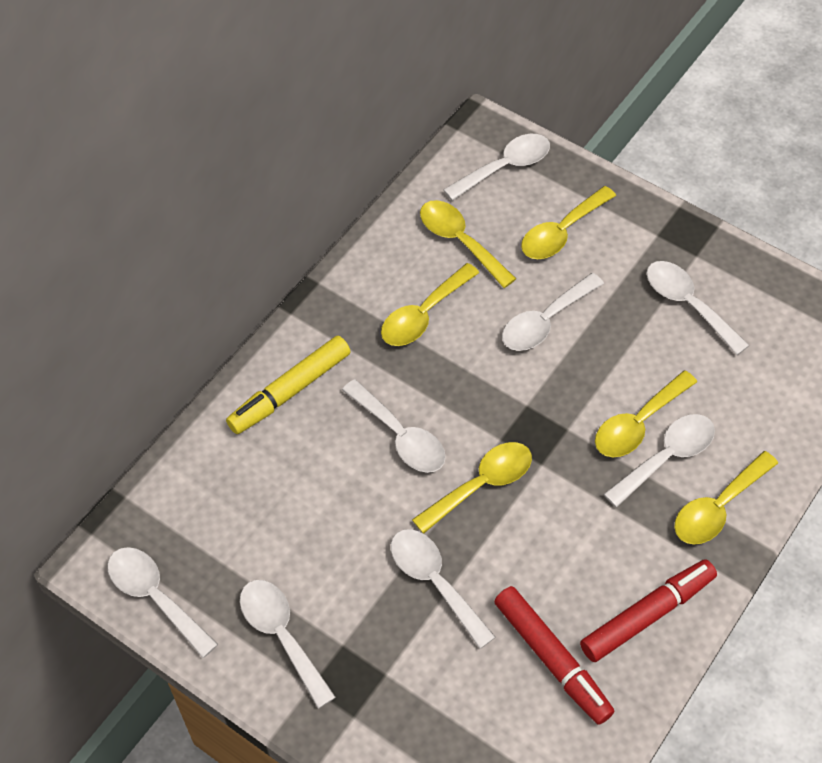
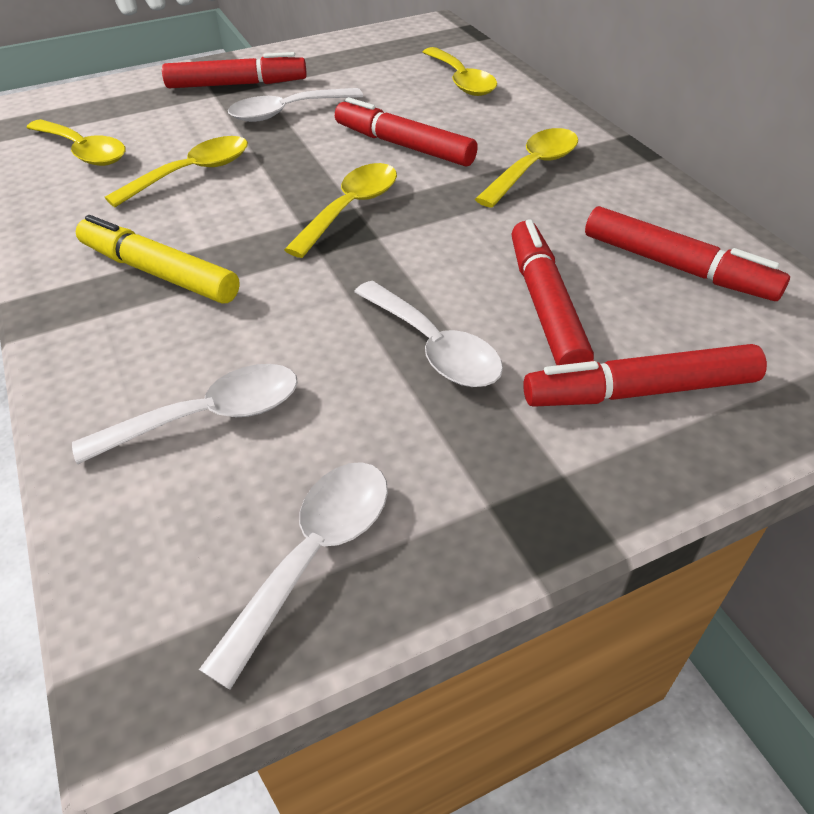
red marker: 2 -> 5
white spoon: 8 -> 4
yellow spoon: 6 -> 5

